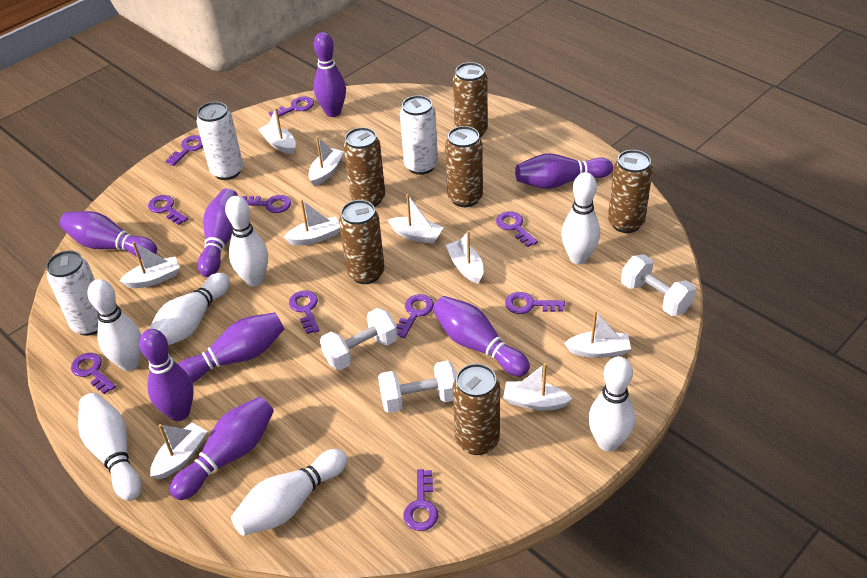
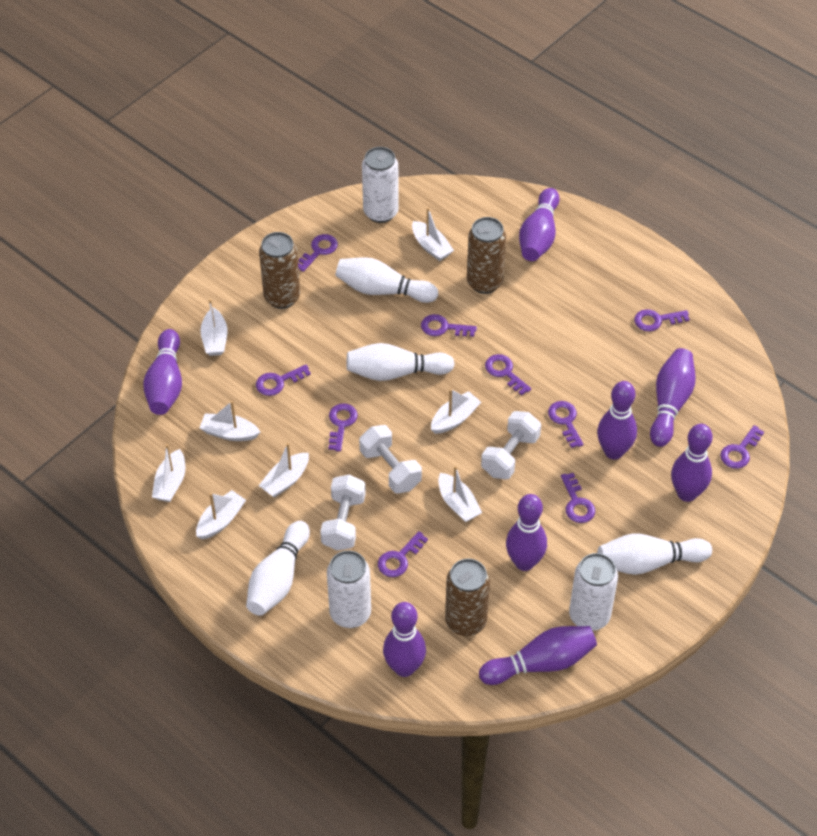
brown can: 6 -> 3
white boat: 9 -> 8
white bowling pin: 7 -> 4

